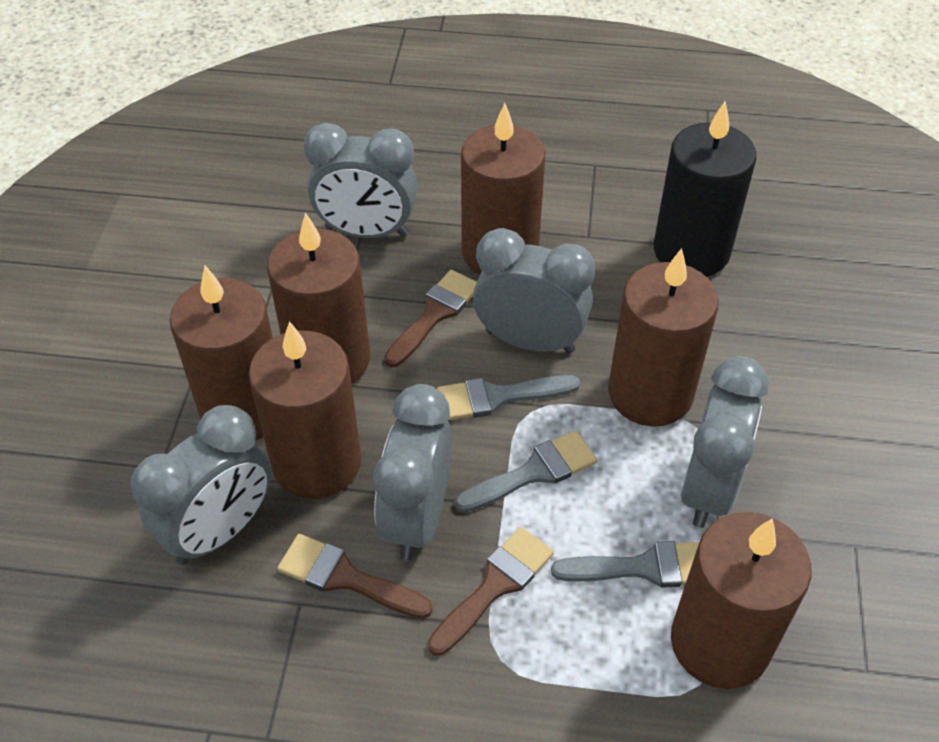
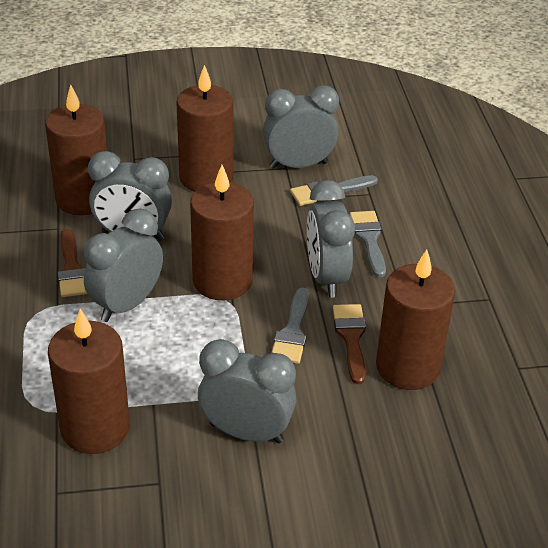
black candle: 1 -> 0
brown brush: 3 -> 2
brown candle: 6 -> 5

